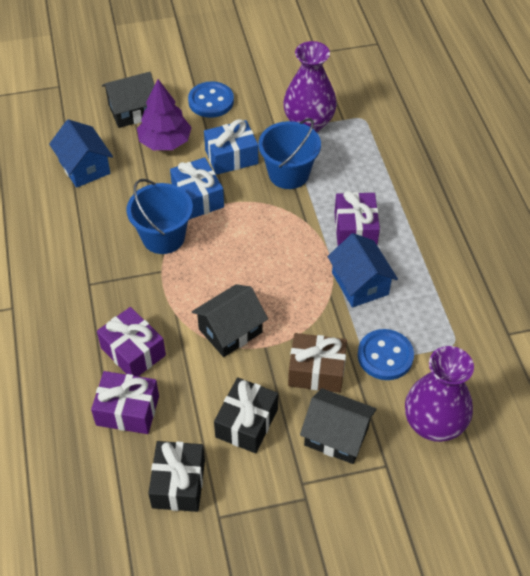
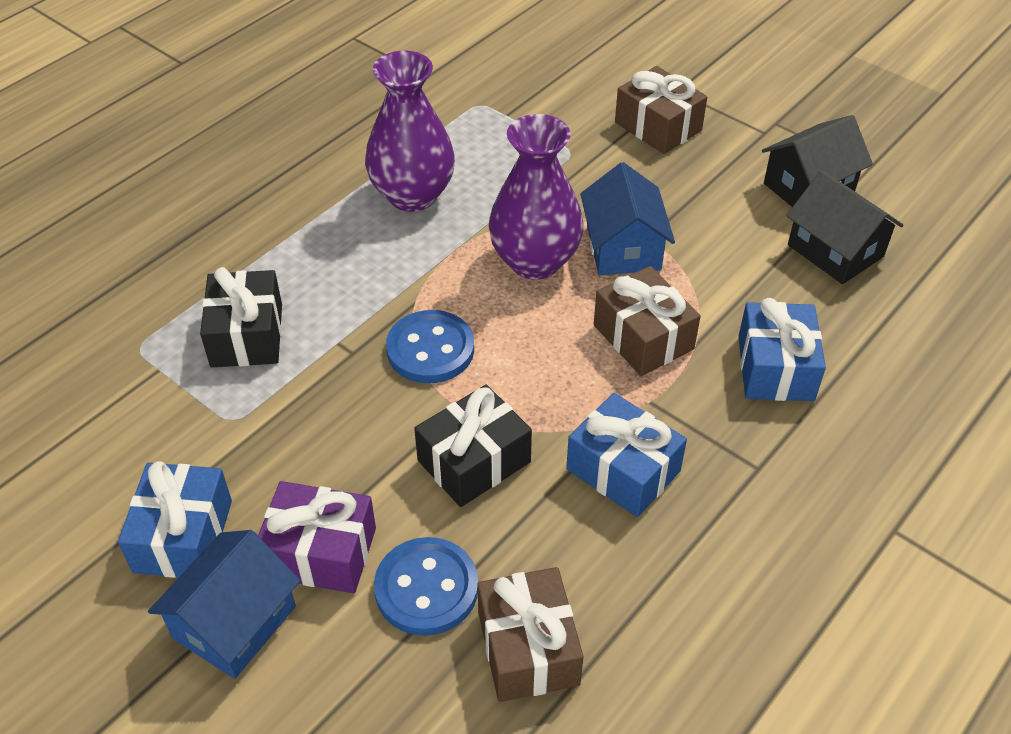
black house: 3 -> 2
blue bucket: 2 -> 0
blue gift: 2 -> 3
brown gift: 1 -> 3
purple gift: 3 -> 1
purple tree: 1 -> 0

